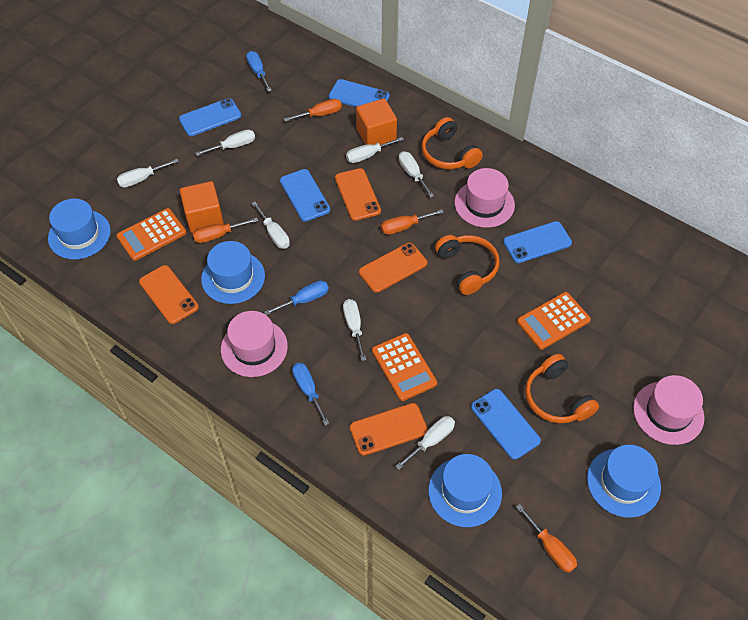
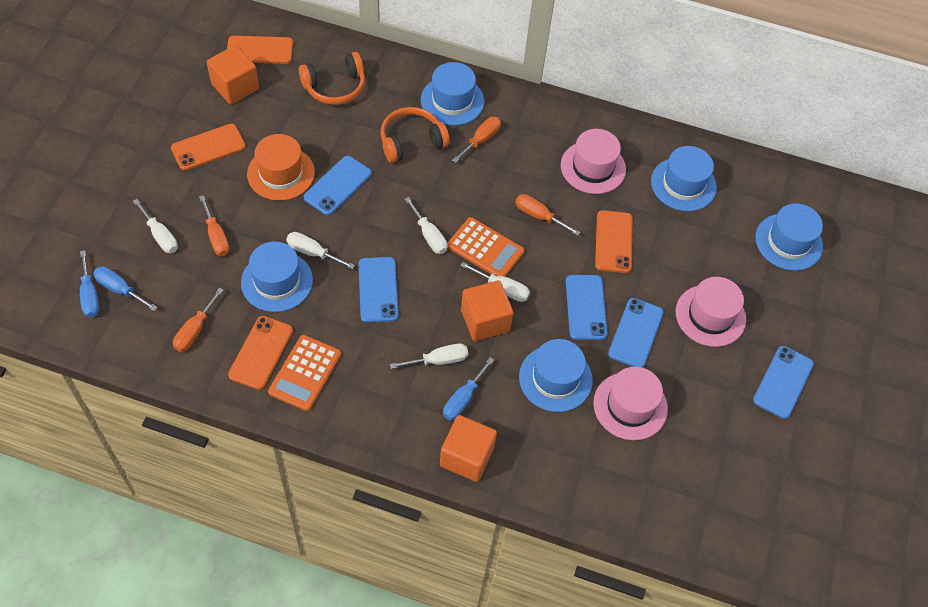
blue hat: 4 -> 5
orange calculator: 3 -> 2
orange cube: 2 -> 3
orange hat: 0 -> 1
orange headphones: 3 -> 2
white screwdriver: 7 -> 5

